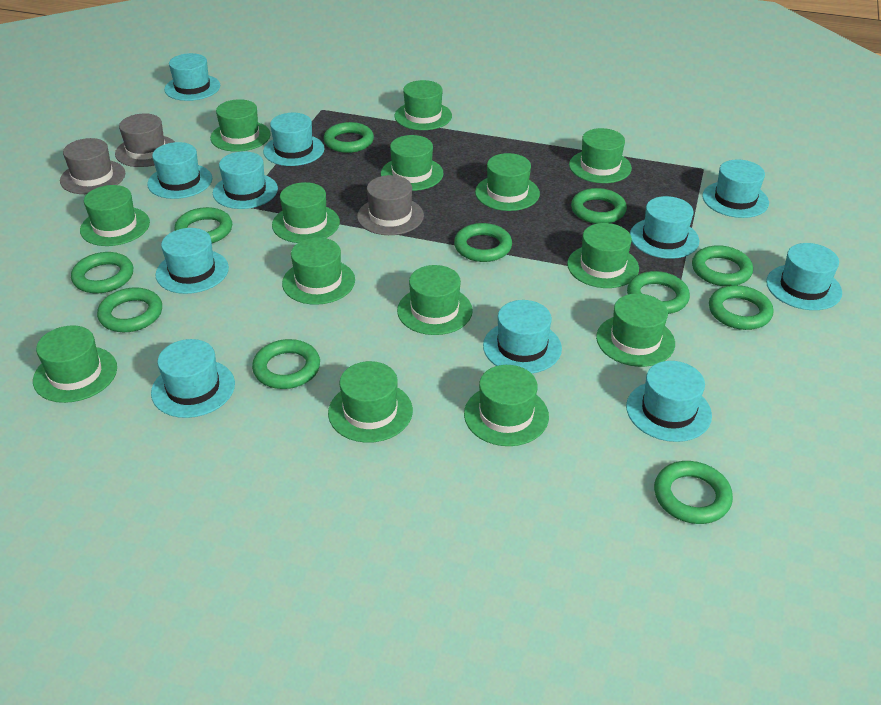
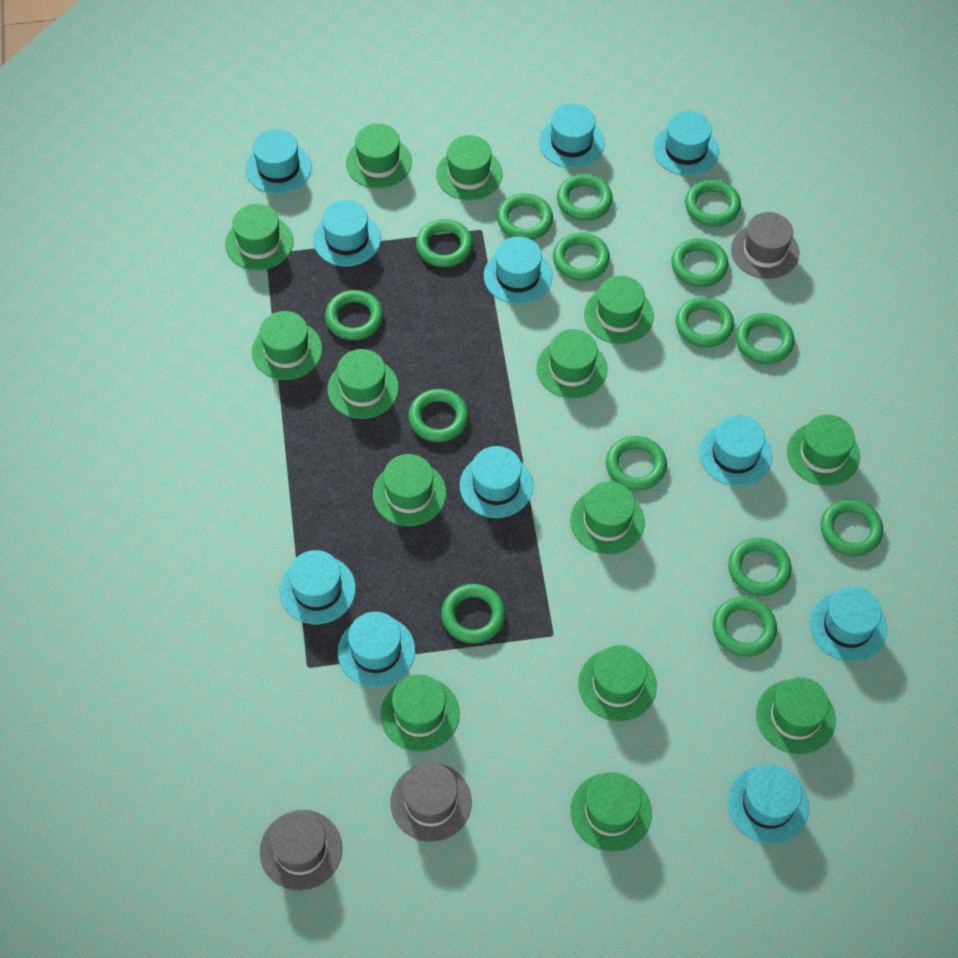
green ring: 11 -> 15

